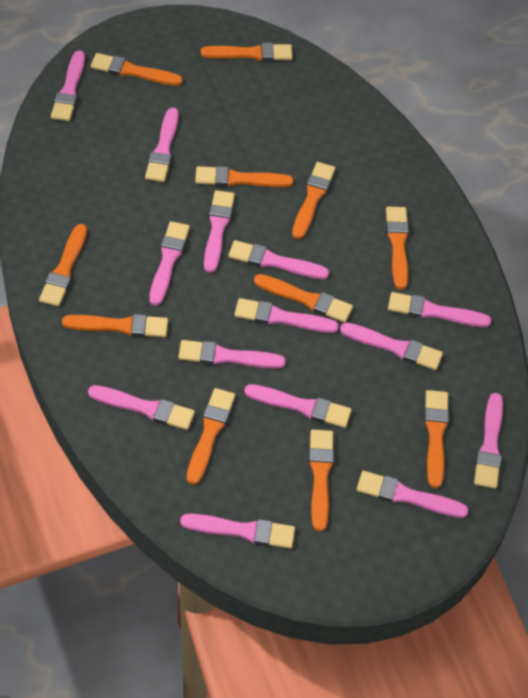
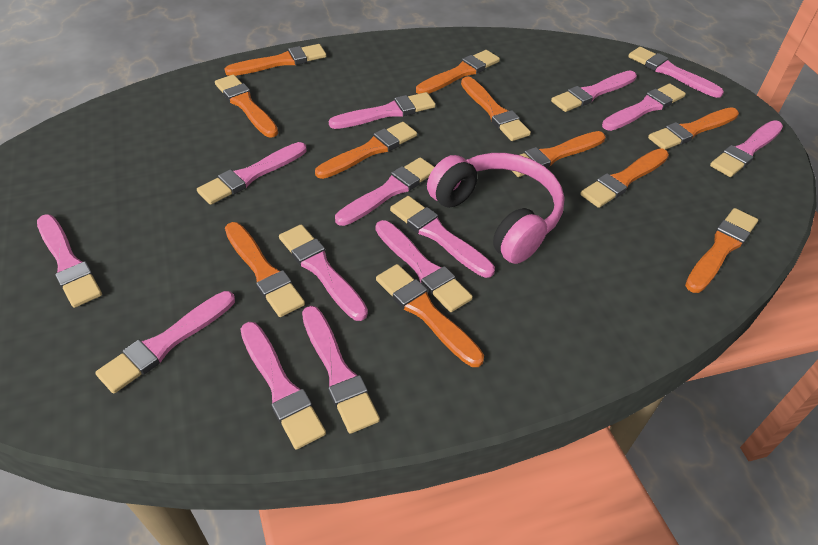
pink headphones: 0 -> 1

